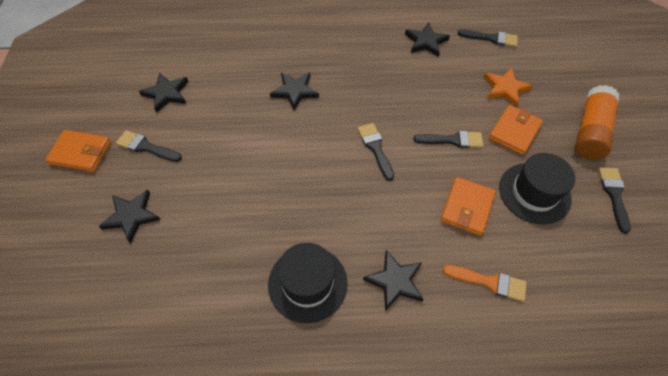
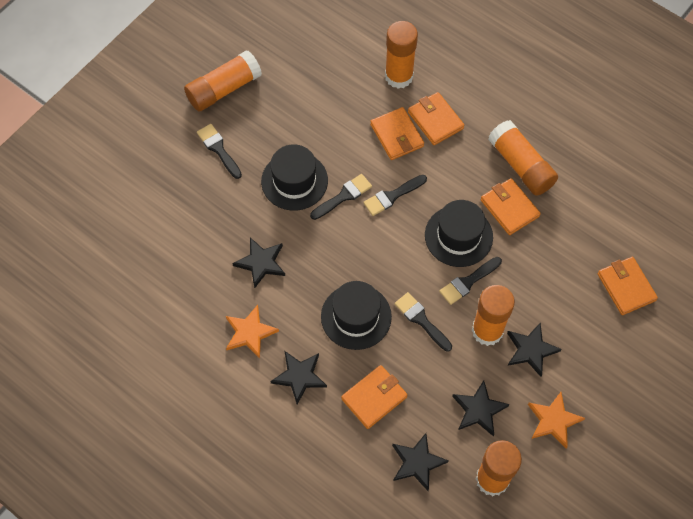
black hat: 2 -> 3
orange brush: 1 -> 0
orange glue stick: 1 -> 5
orange star: 1 -> 2
orange wallet: 3 -> 5

